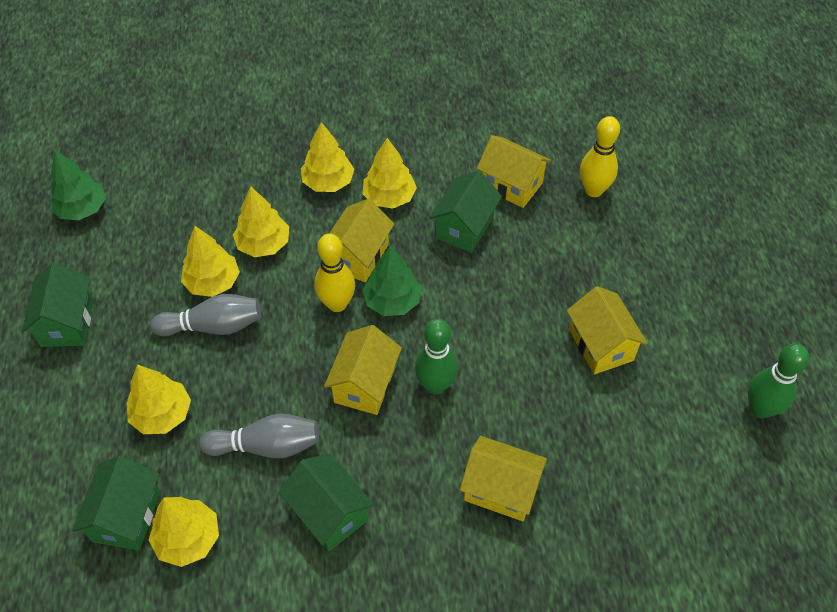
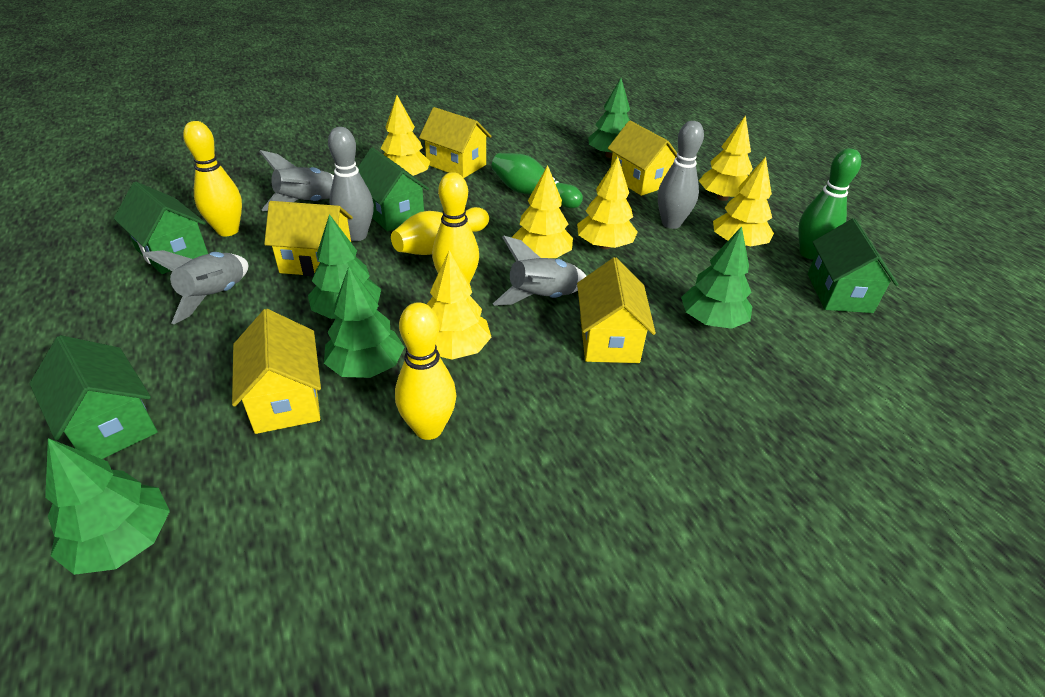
green tree: 2 -> 5
grey rocket: 0 -> 3
yellow bowling pin: 2 -> 4

